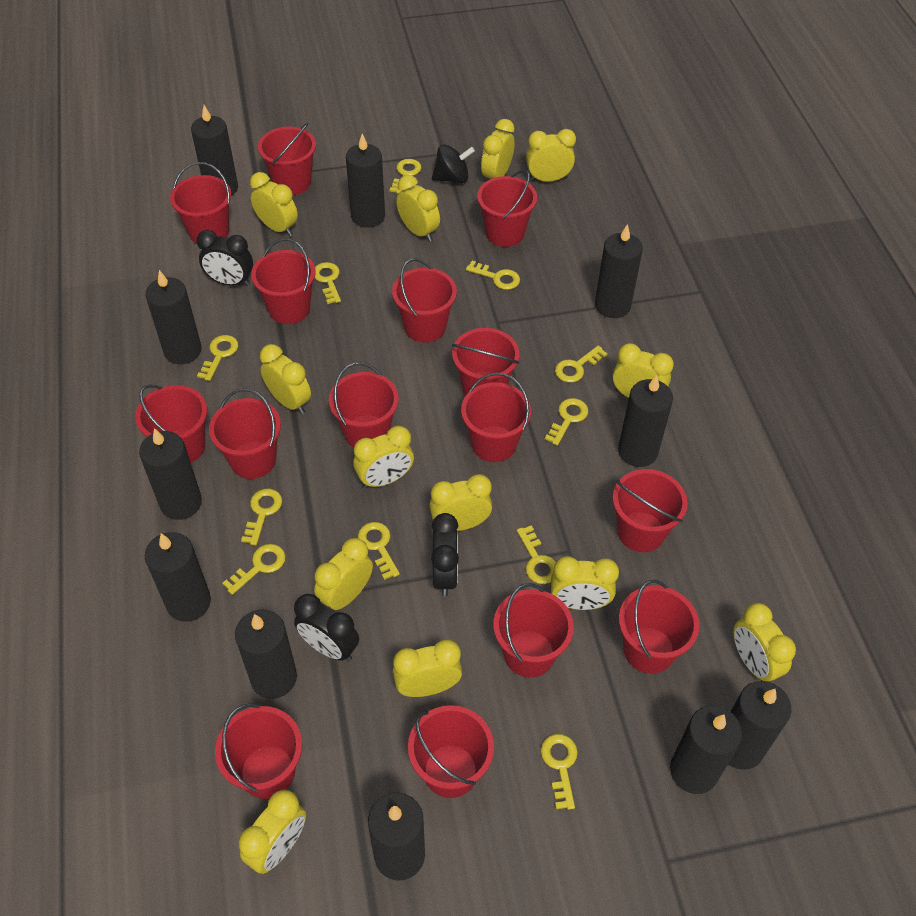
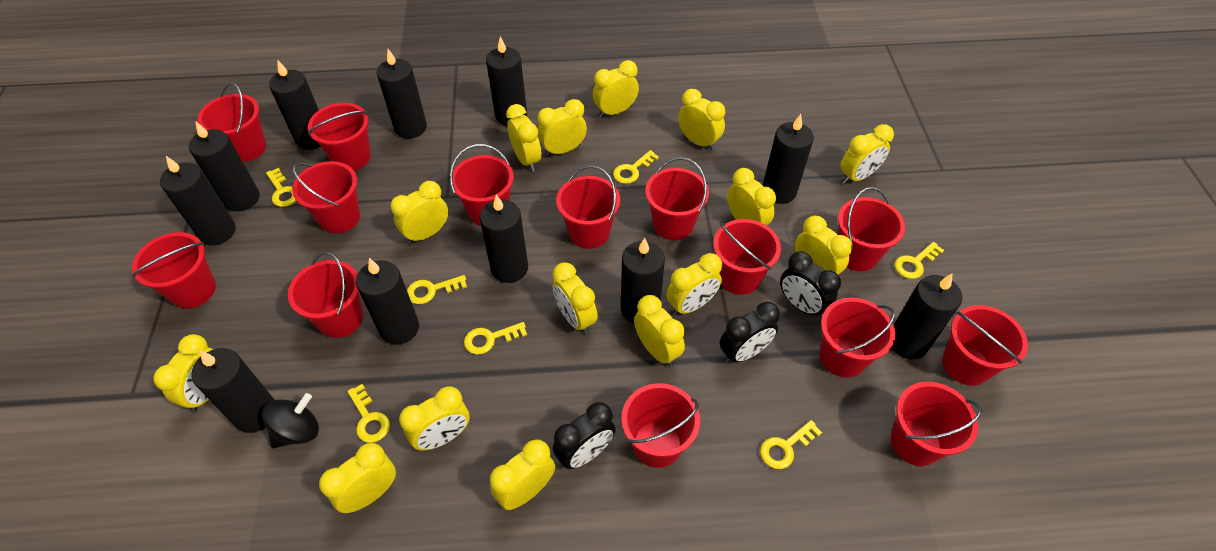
red bucket: 15 -> 14
yellow clock: 13 -> 15
yellow key: 11 -> 7

